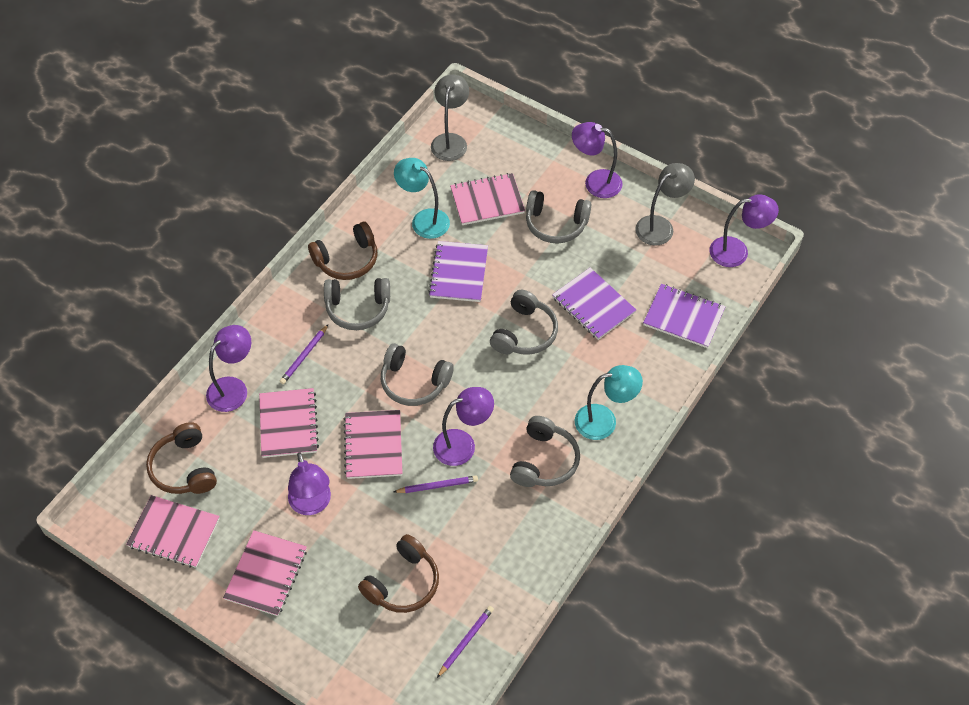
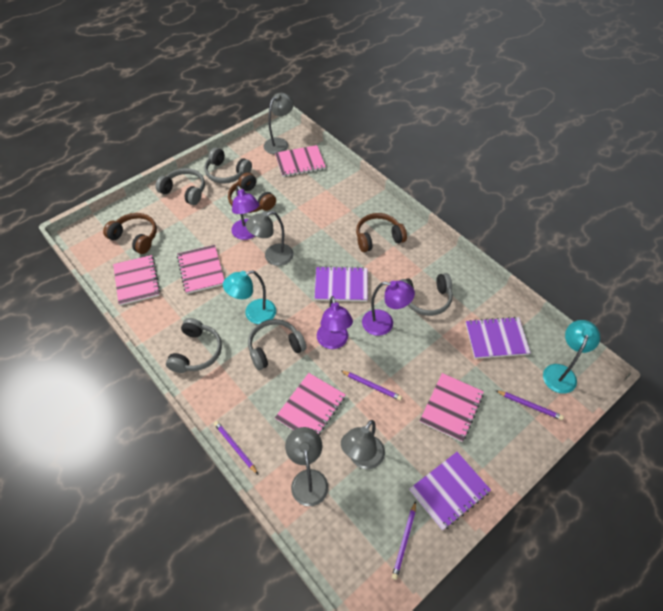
grey lamp: 2 -> 4
purple lamp: 5 -> 3
purple pencil: 3 -> 4

